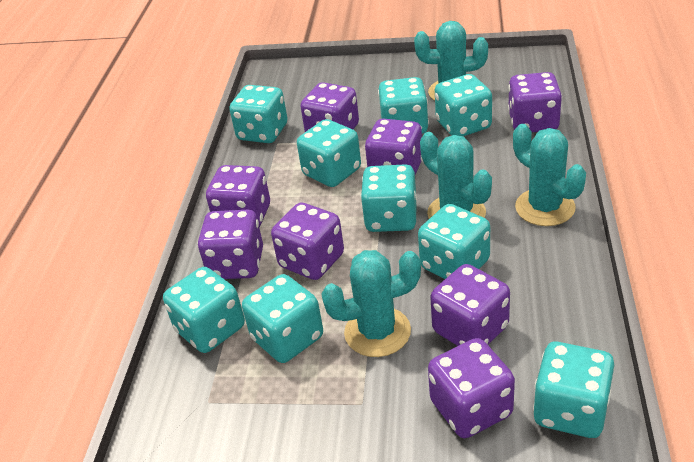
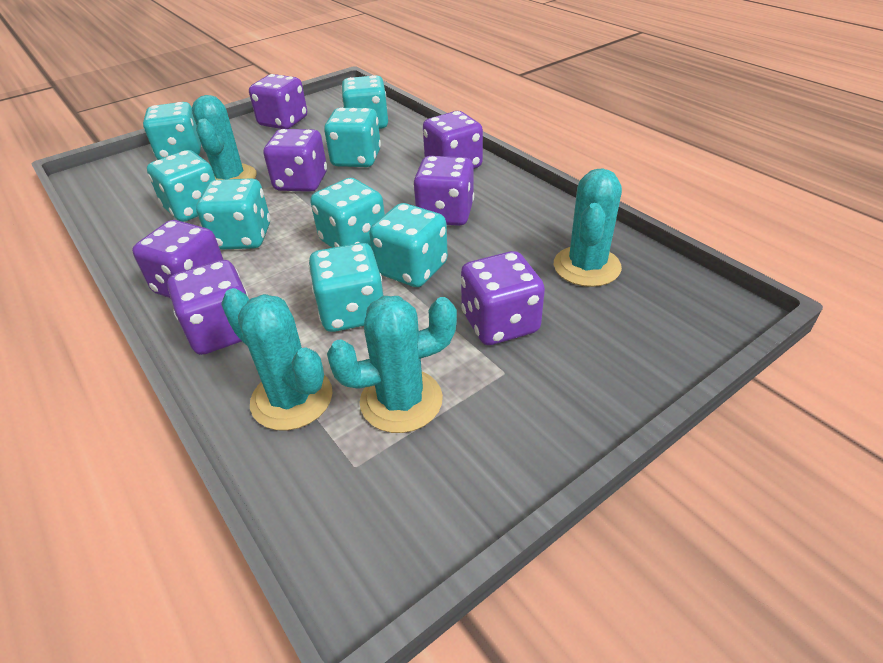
purple dice: 8 -> 7
turquoise dice: 9 -> 8

